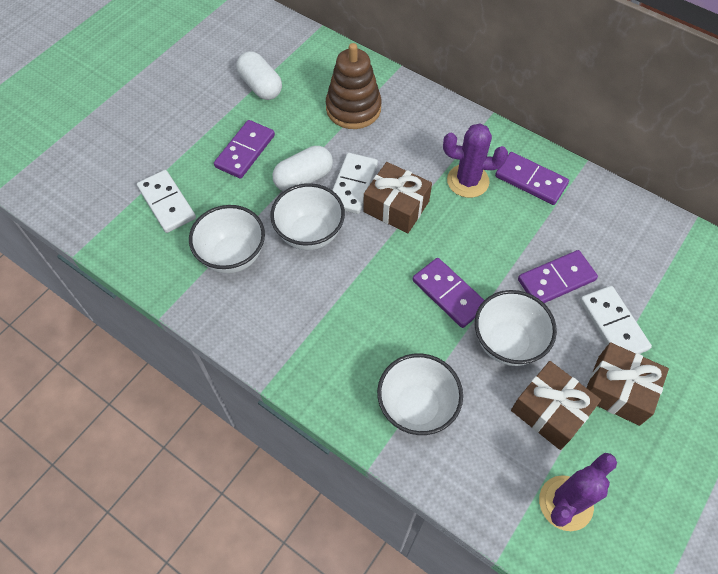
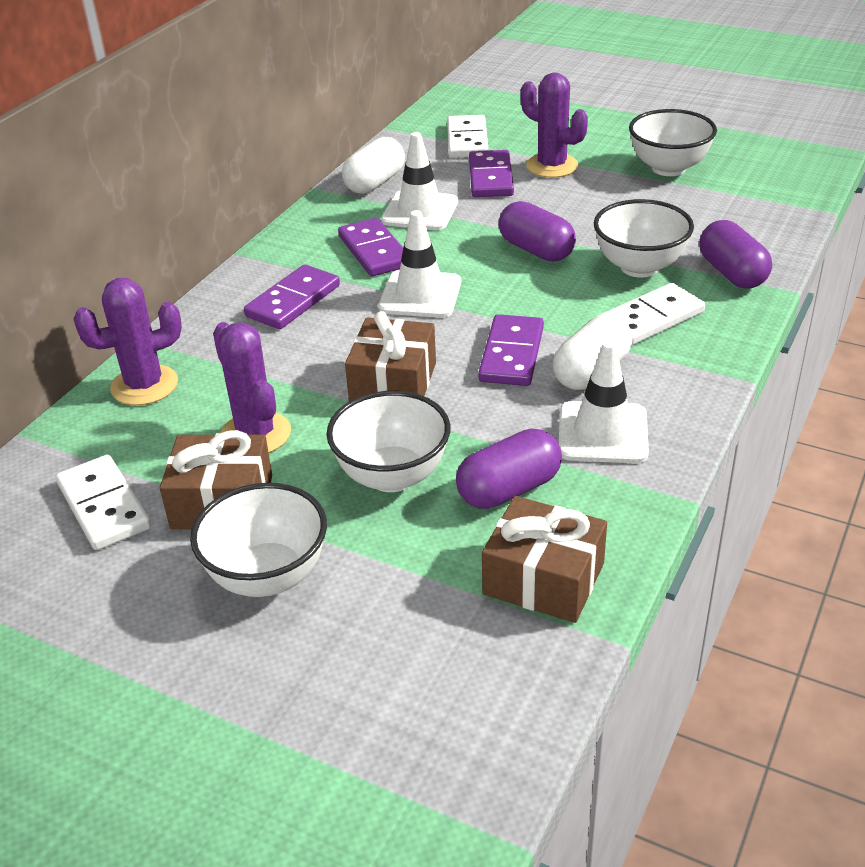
brown stacking toy: 1 -> 0
purple cactus: 2 -> 3
purple capsule: 0 -> 3
white traffic cone: 0 -> 3

